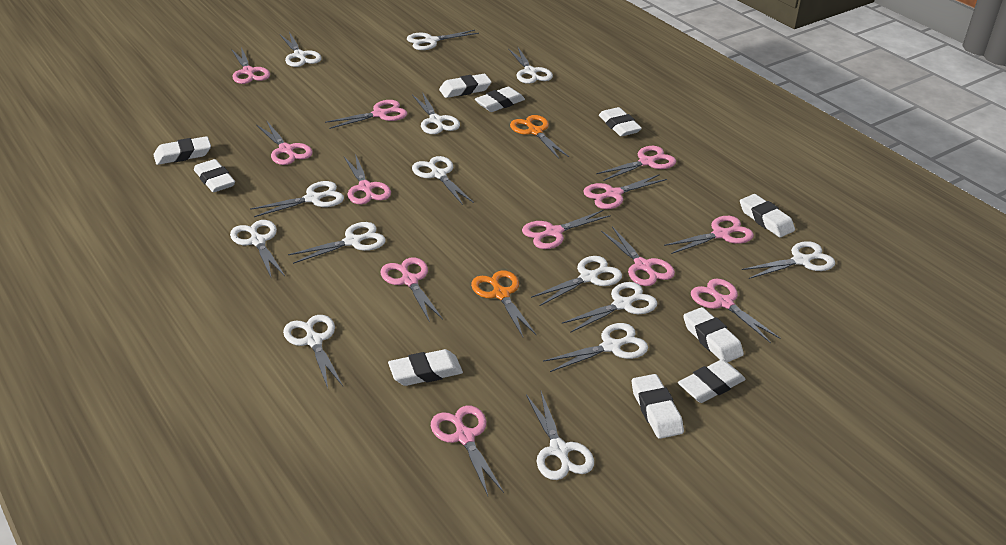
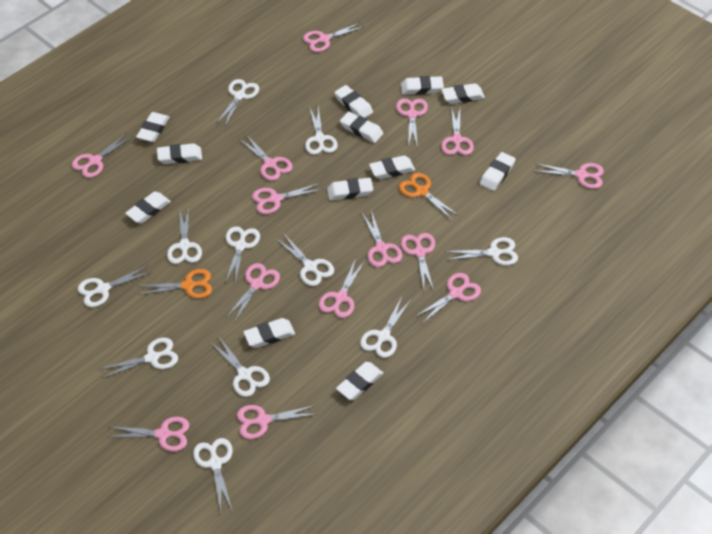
pink scissors: 12 -> 14
white eraser: 10 -> 12
white scissors: 14 -> 11

